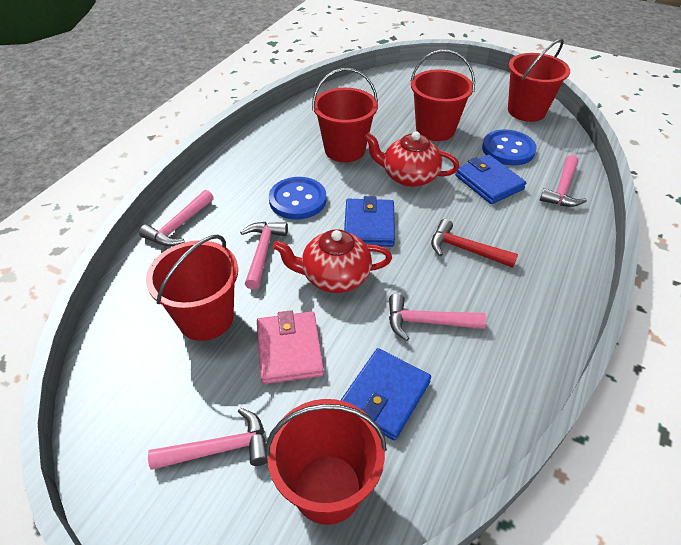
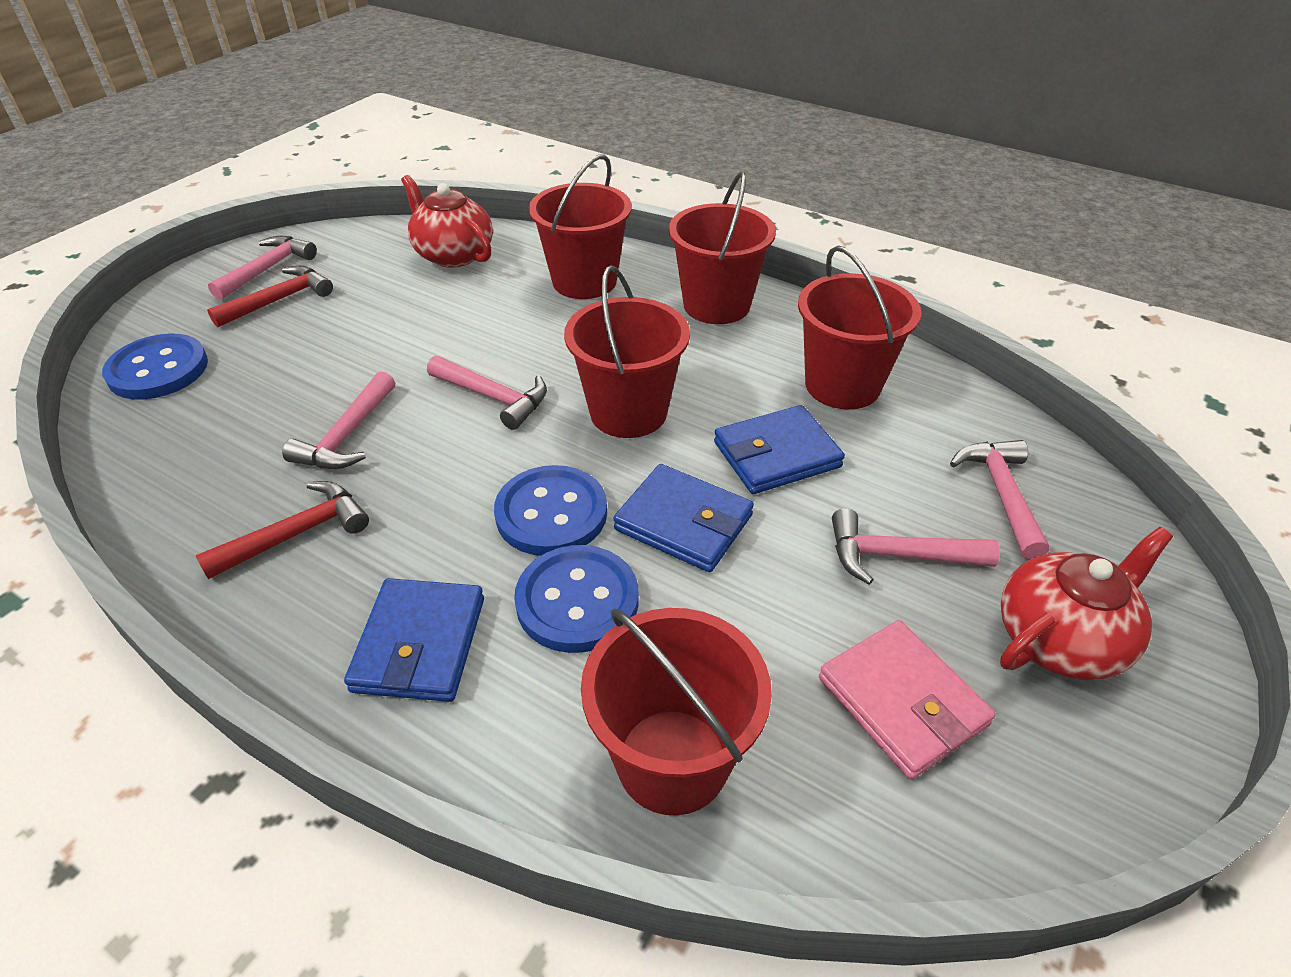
blue button: 2 -> 3
red hammer: 1 -> 2

